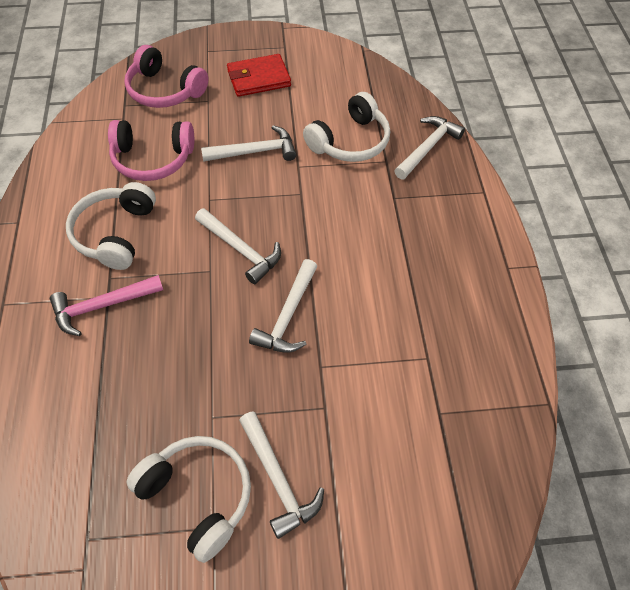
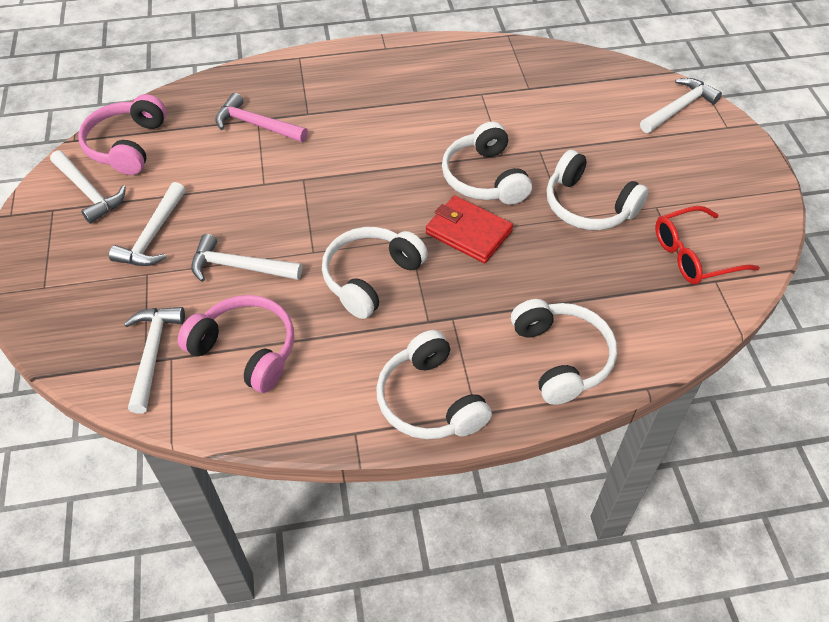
red glasses: 0 -> 1
white headphones: 3 -> 5

